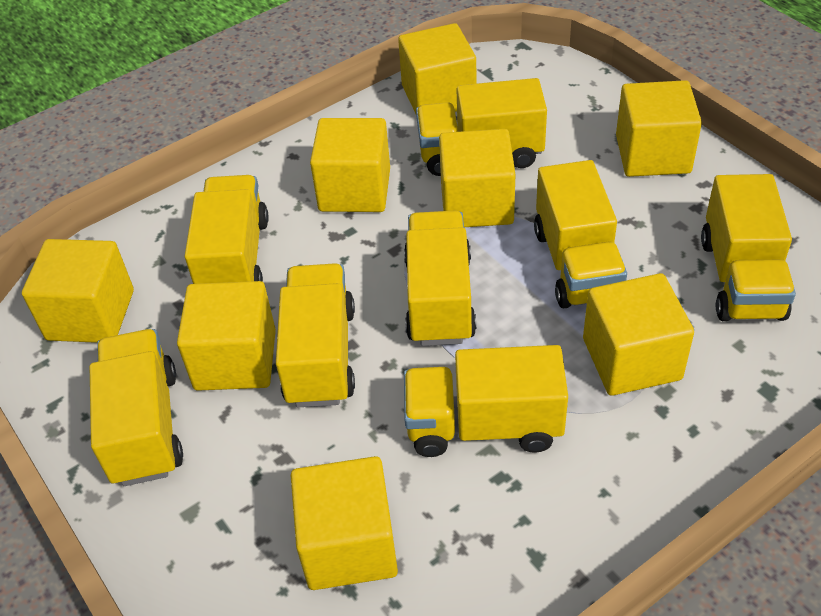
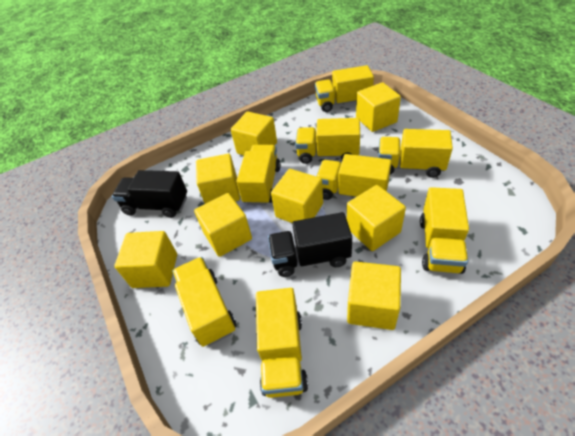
black truck: 0 -> 2

